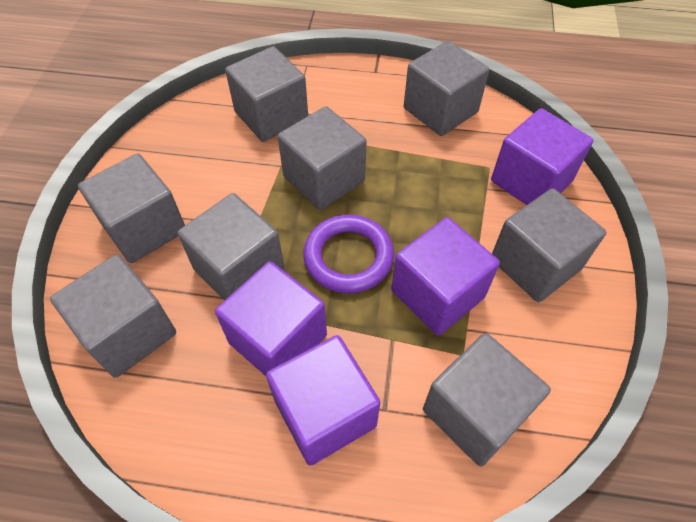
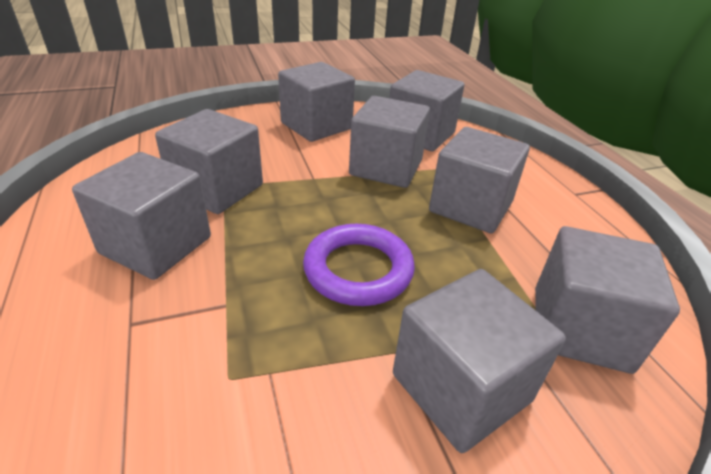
purple cube: 4 -> 0

